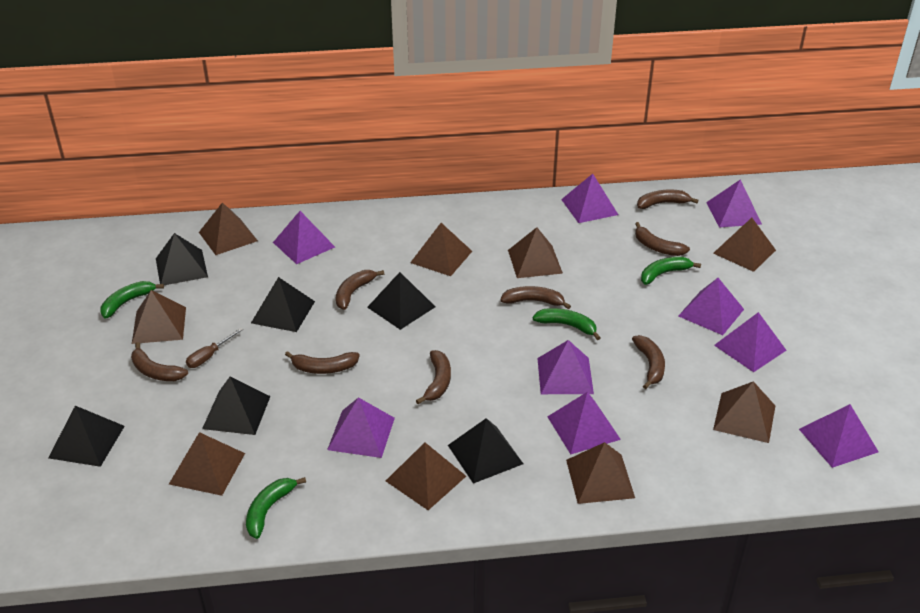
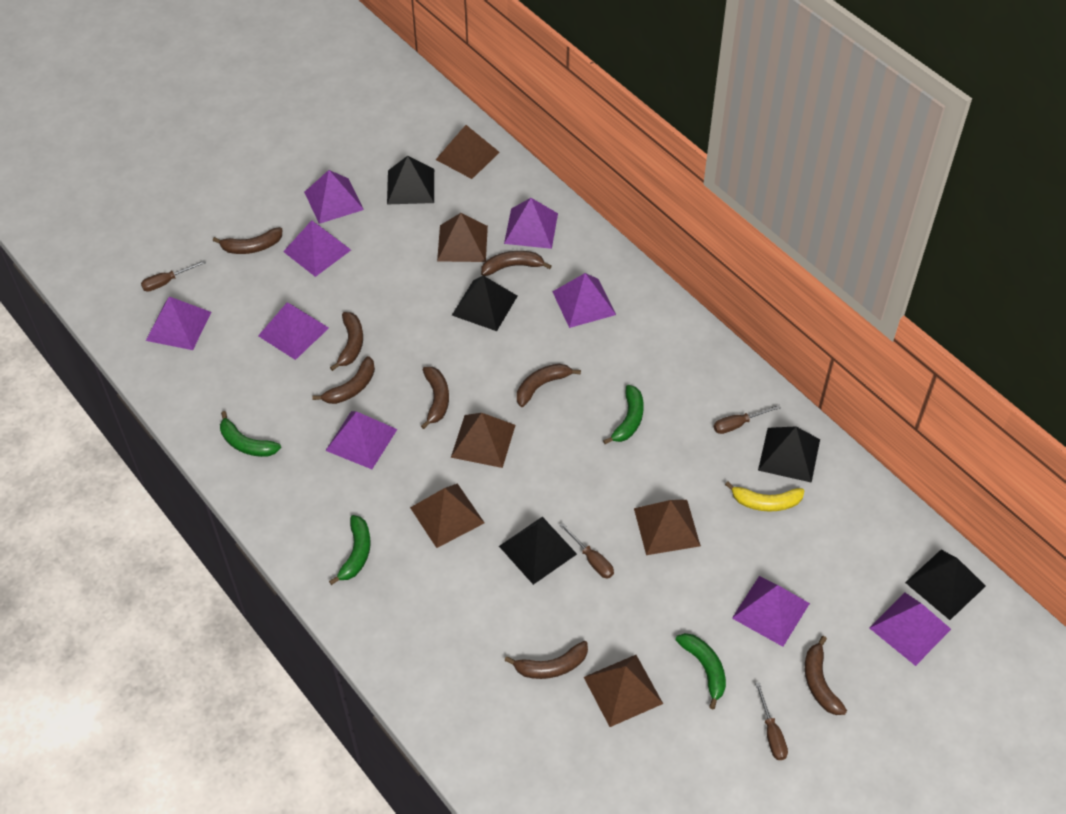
black pyramid: 6 -> 5
brown pyramid: 9 -> 6
brown screwdriver: 1 -> 4
yellow banana: 0 -> 1

